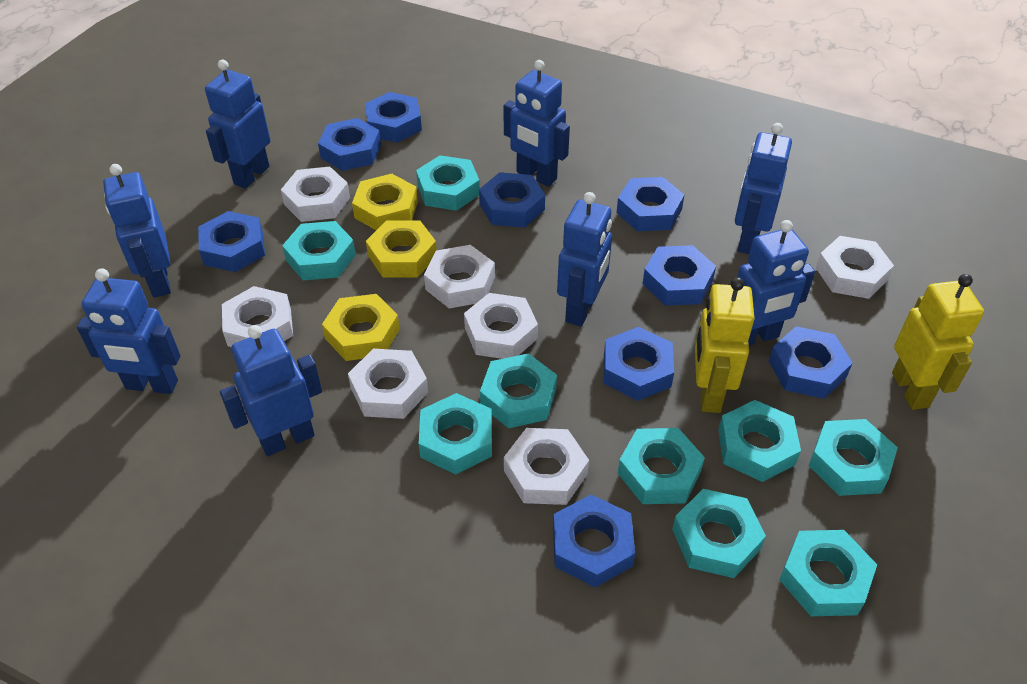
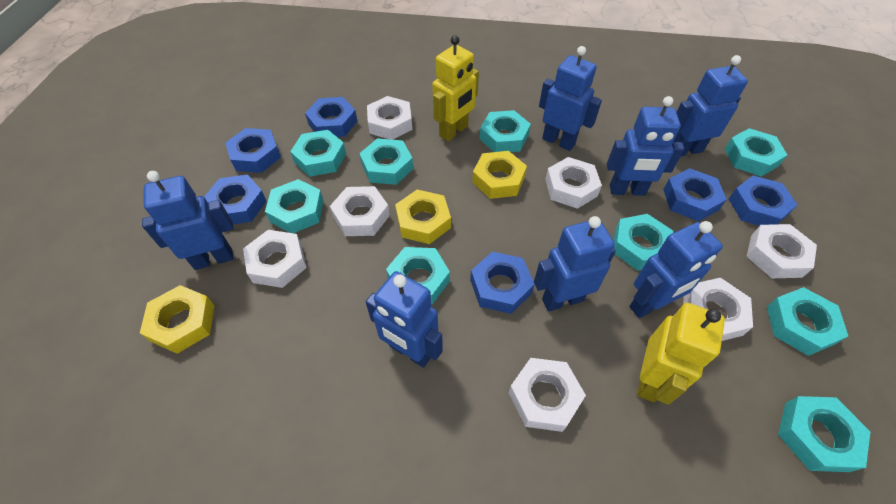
blue nut: 9 -> 6
blue robot: 8 -> 7

